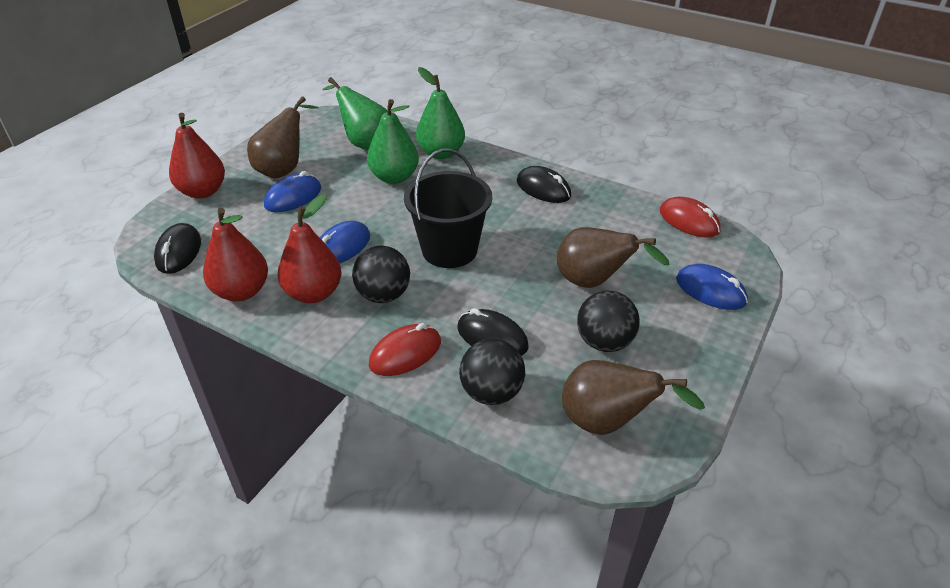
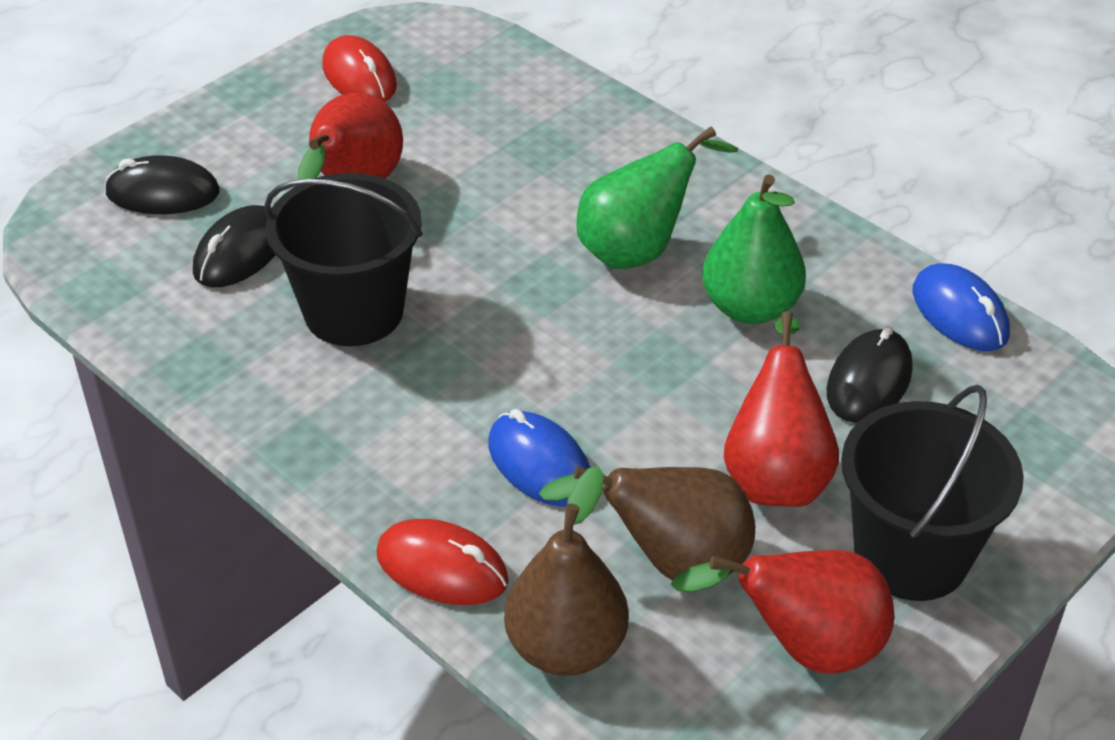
black ball: 3 -> 0
black bucket: 1 -> 2
blue mouse: 3 -> 2
brown pear: 3 -> 2
green pear: 3 -> 2

